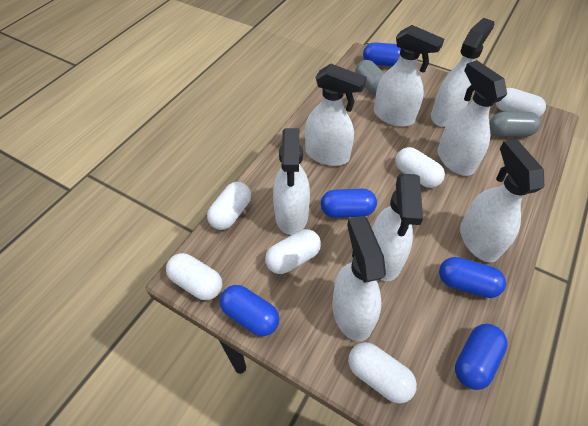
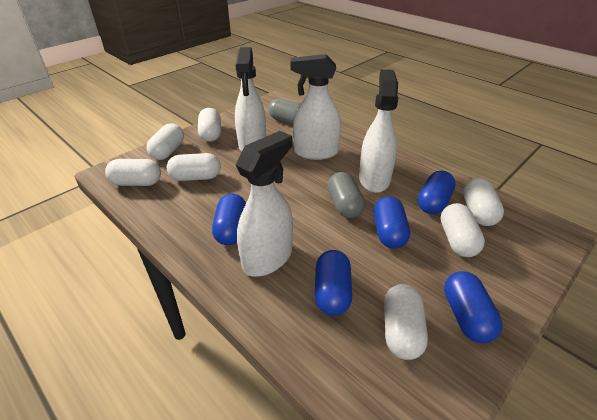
white capsule: 6 -> 7
white spray bottle: 8 -> 4

